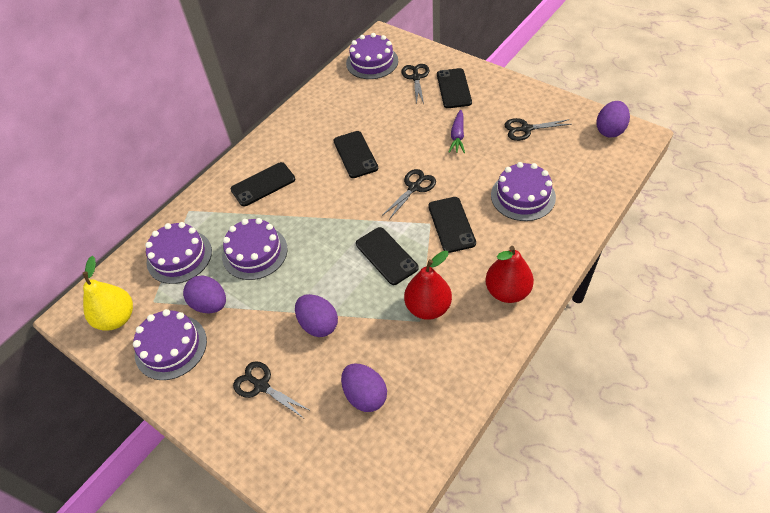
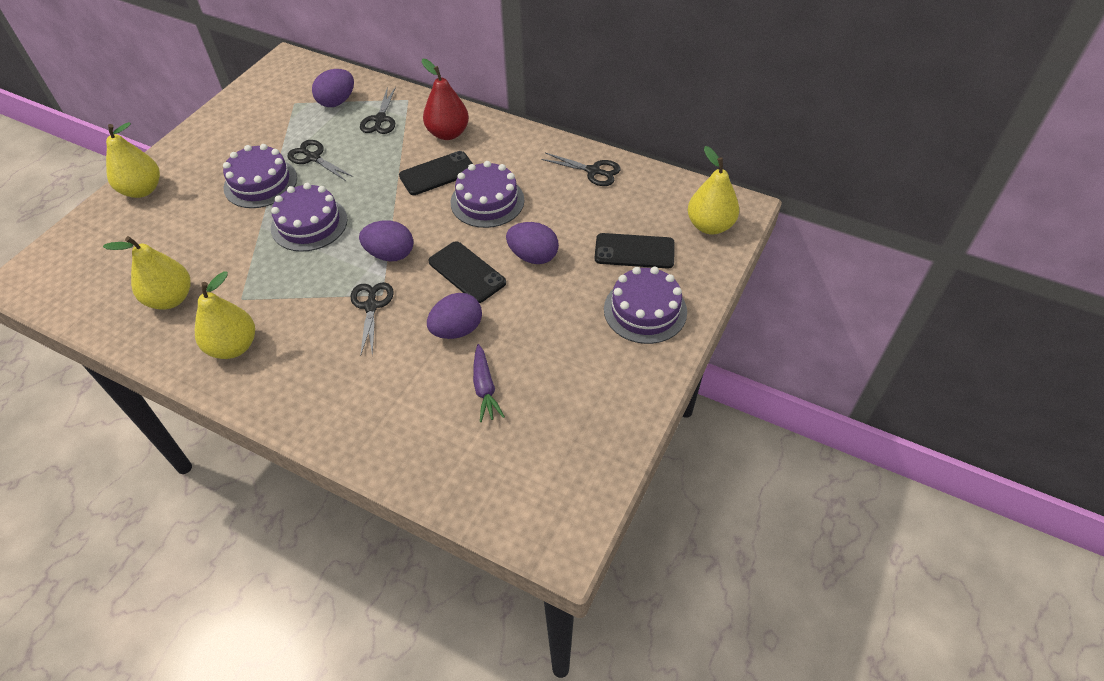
black phone: 5 -> 3
purple cake: 5 -> 4
red pear: 2 -> 1
yellow pear: 1 -> 4

